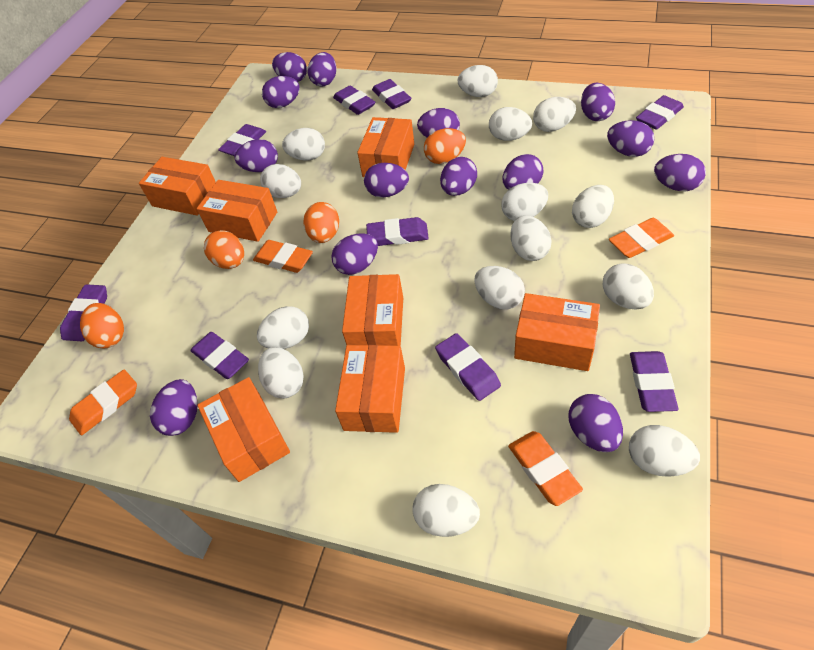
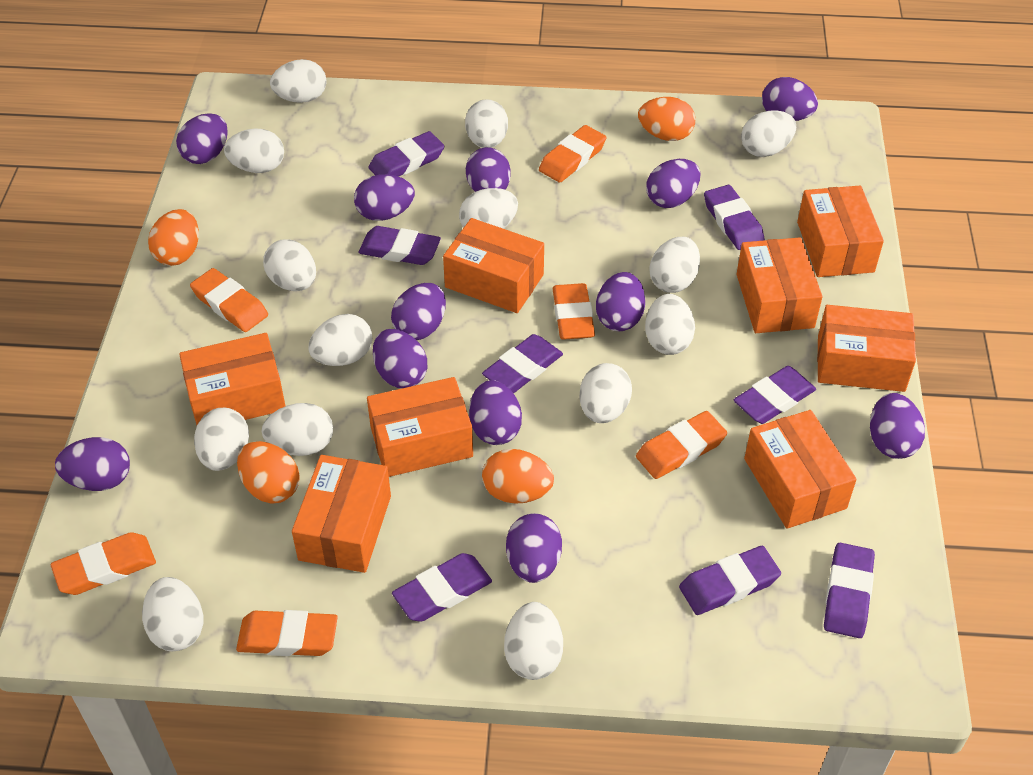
orange box: 7 -> 8
orange eraser: 4 -> 6
purple egg: 14 -> 12
purple eraser: 9 -> 8

